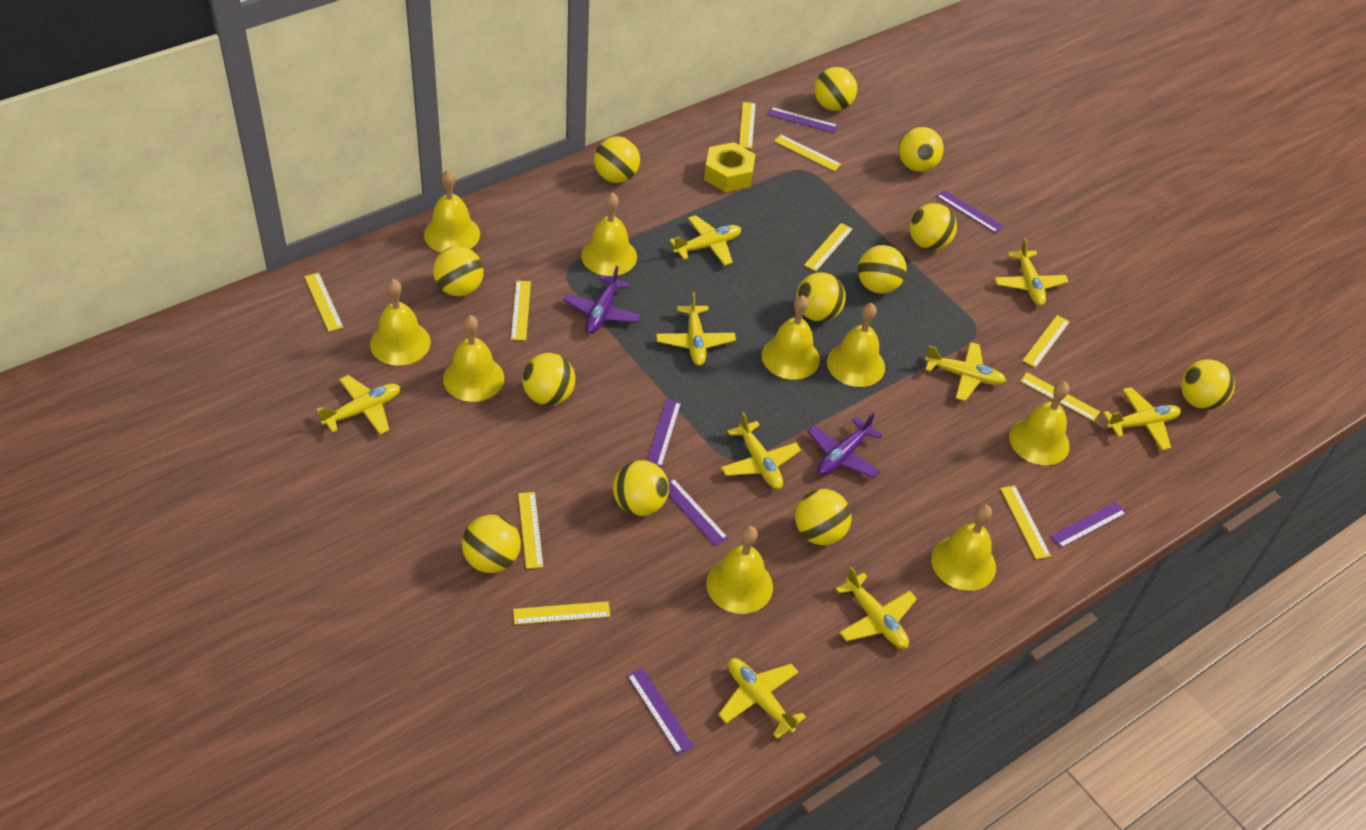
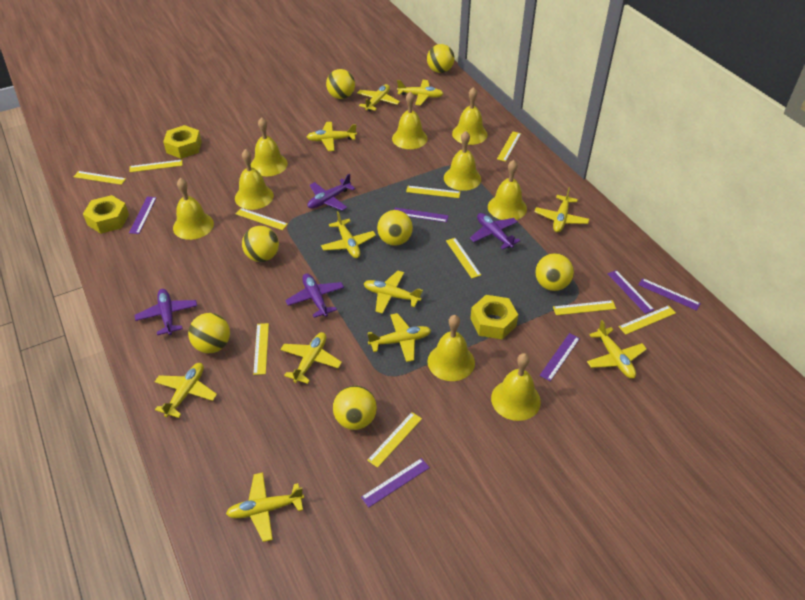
purple plane: 2 -> 4
yellow ball: 12 -> 7
yellow nut: 1 -> 3
yellow plane: 9 -> 11

